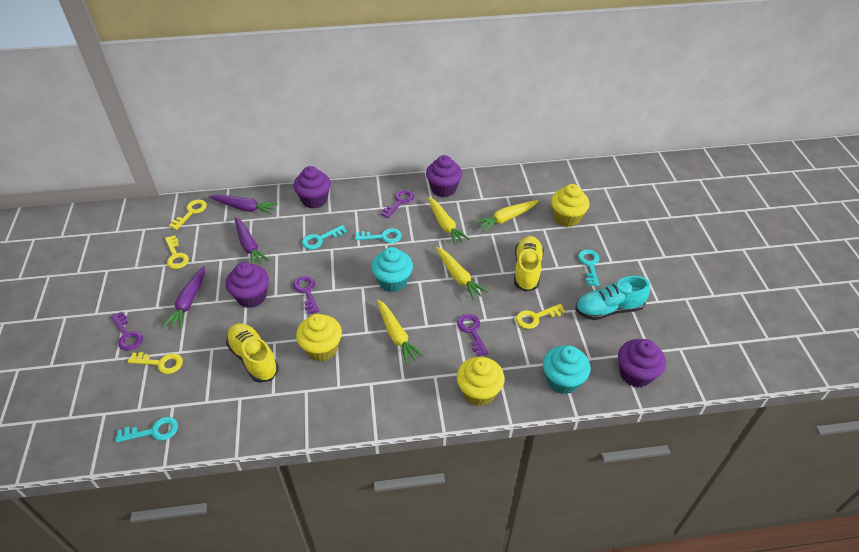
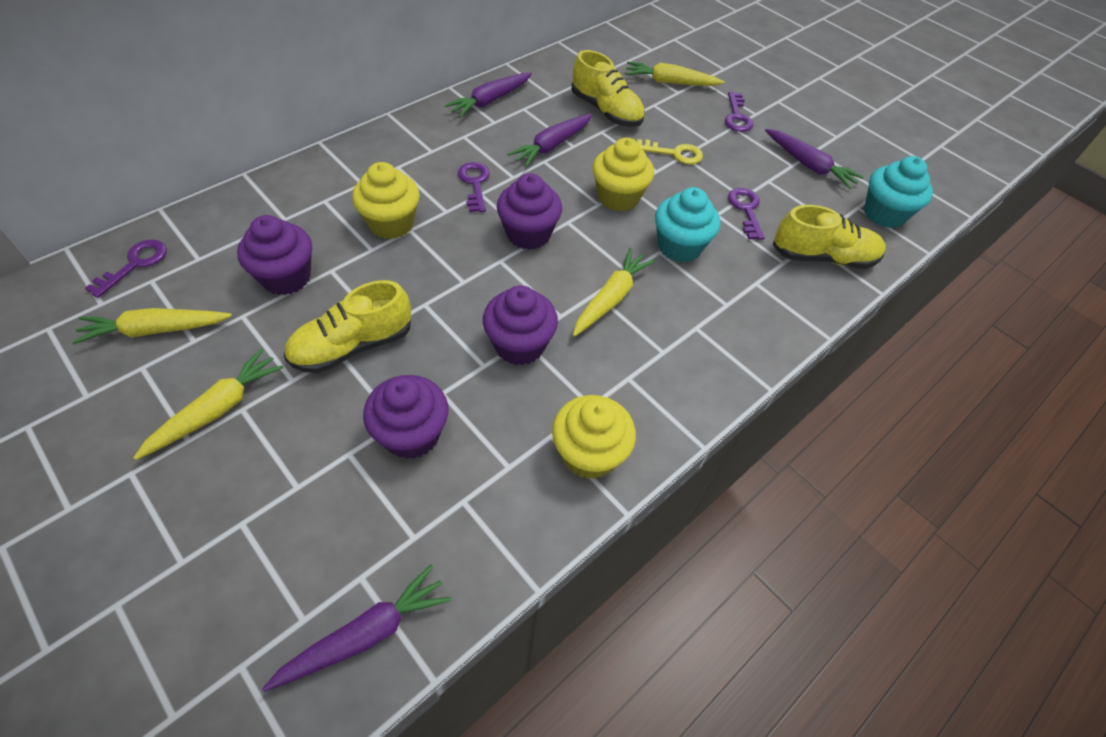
purple carrot: 3 -> 4
turquoise key: 4 -> 0
turquoise shoe: 1 -> 0
yellow key: 4 -> 1
yellow shoe: 2 -> 3

